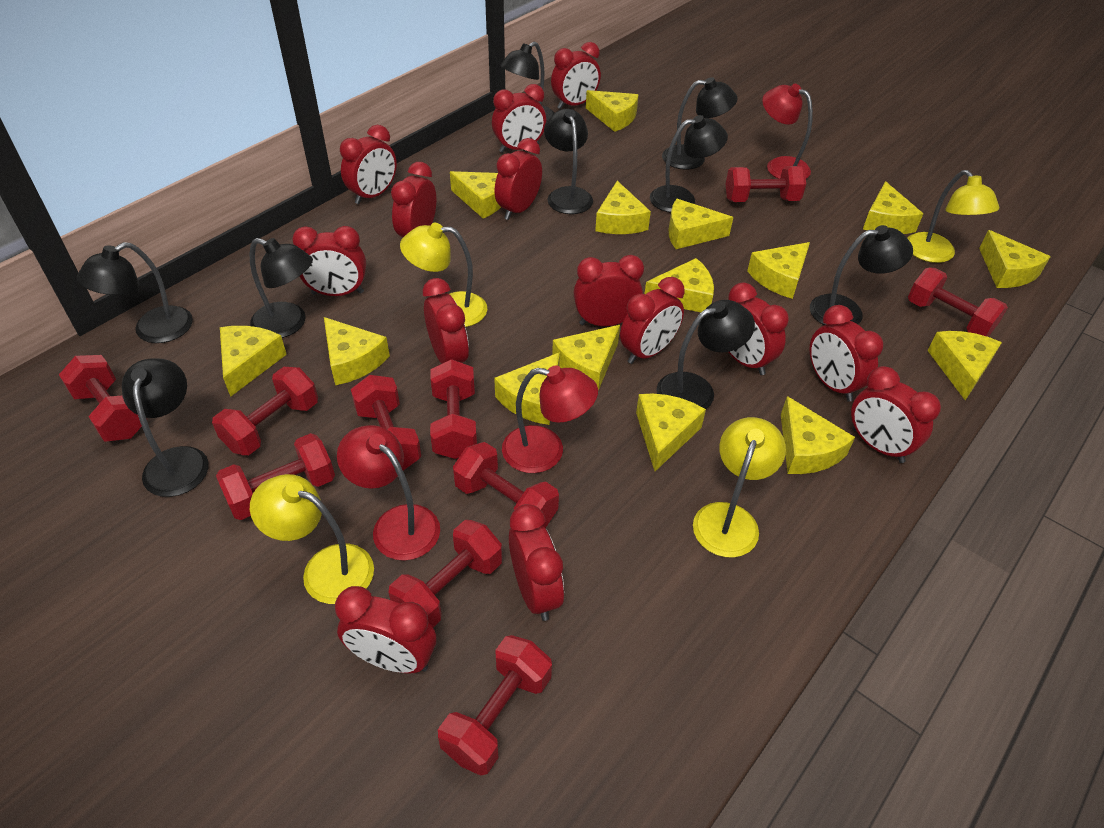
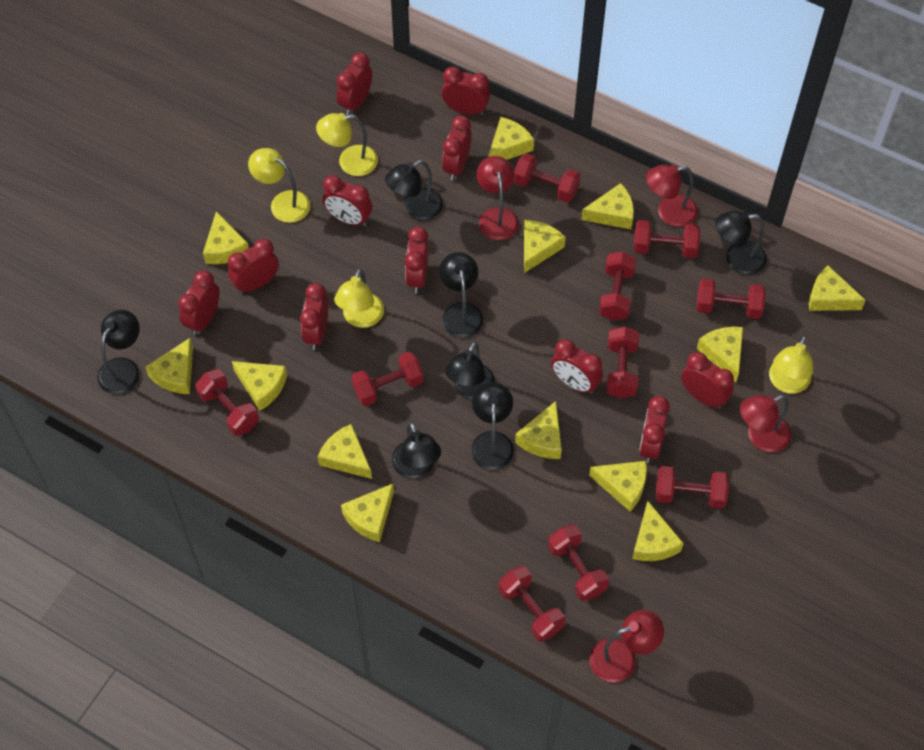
black lamp: 9 -> 7
red clock: 14 -> 11
red lamp: 3 -> 4
yellow cheese: 15 -> 13

